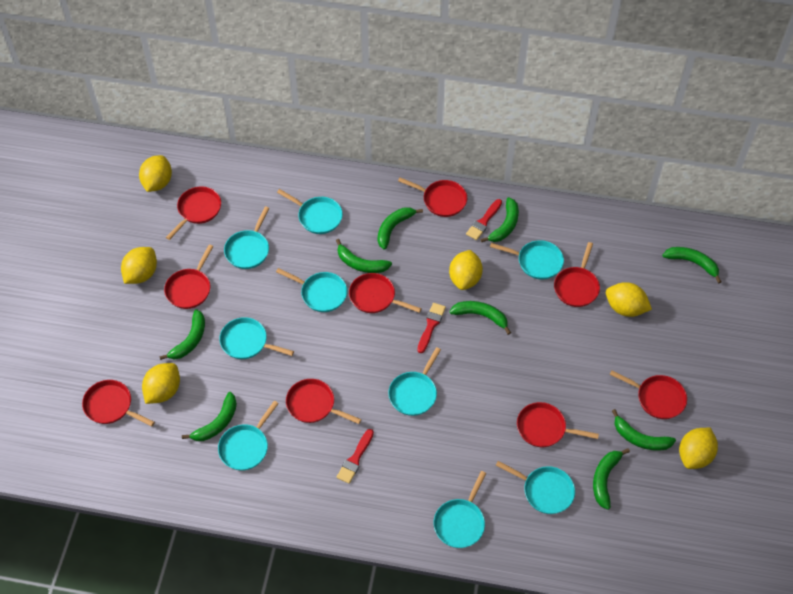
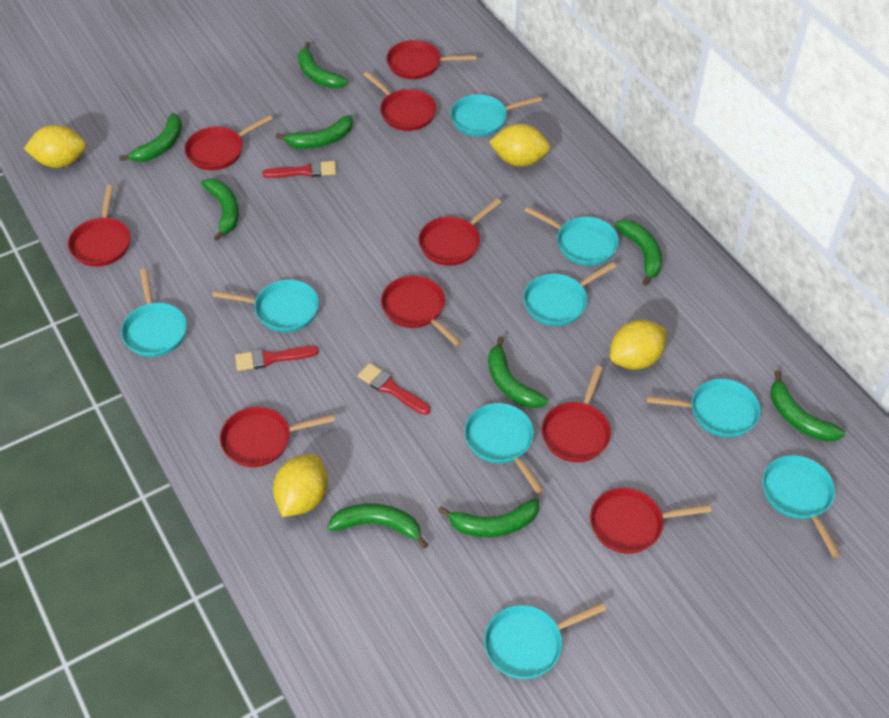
yellow lemon: 6 -> 4

